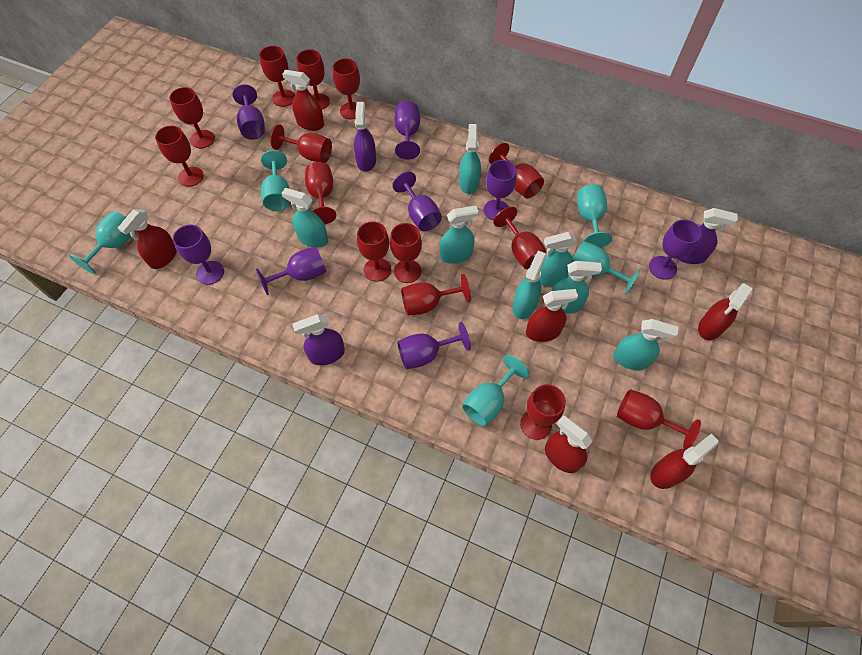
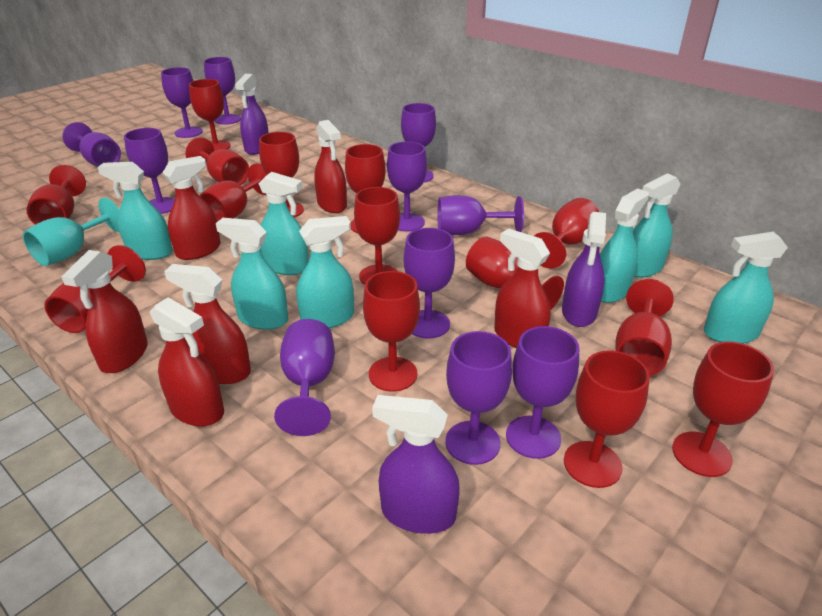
purple goblet: 8 -> 11
turquoise goblet: 5 -> 1

